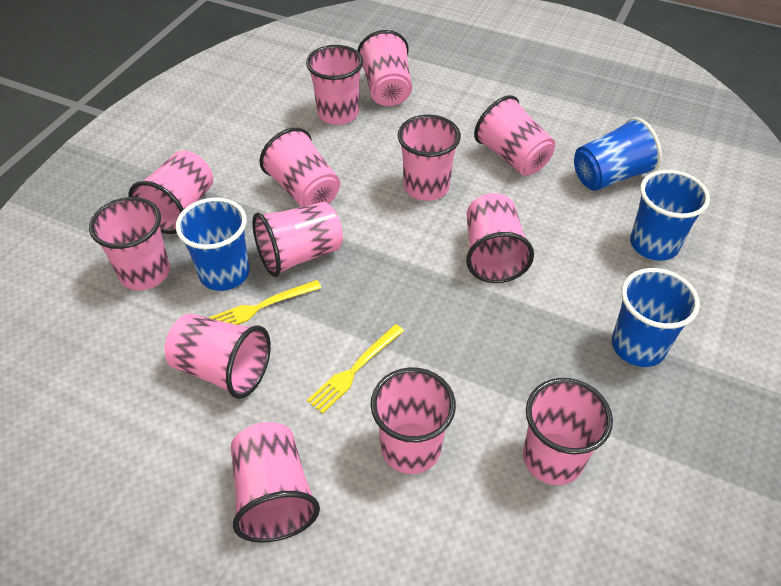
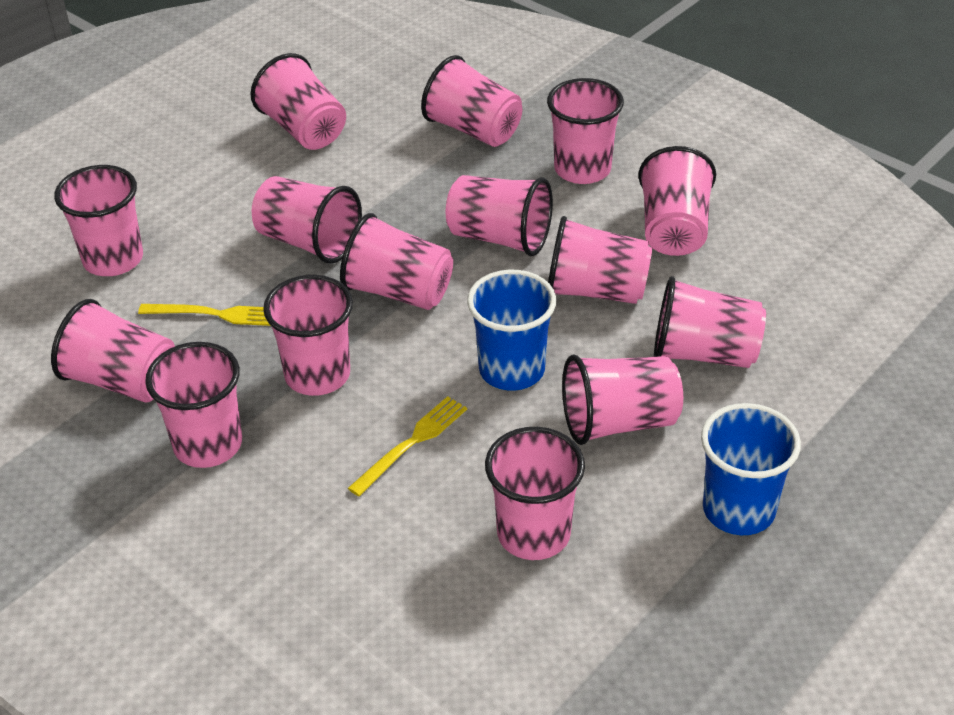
blue cup: 4 -> 2
pink cup: 13 -> 15

